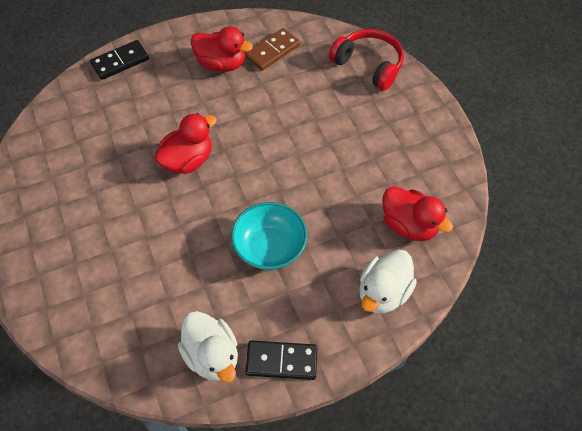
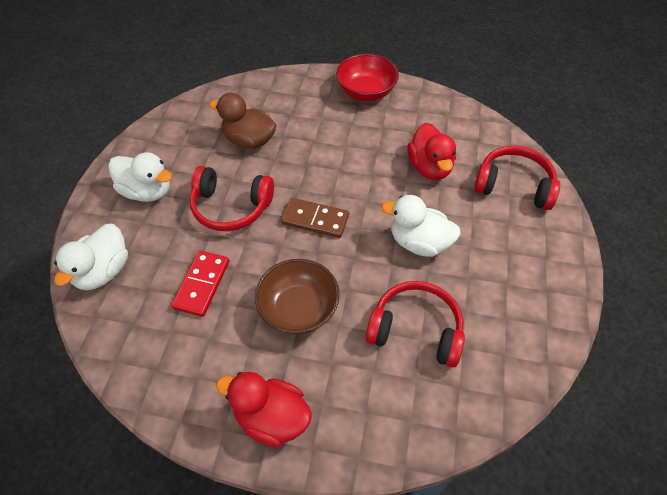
black domino: 2 -> 0
brown bowl: 0 -> 1
brown duck: 0 -> 1
red bowl: 0 -> 1
red domino: 0 -> 1
red duck: 3 -> 2
red headphones: 1 -> 3
turquoise bowl: 1 -> 0
white duck: 2 -> 3

